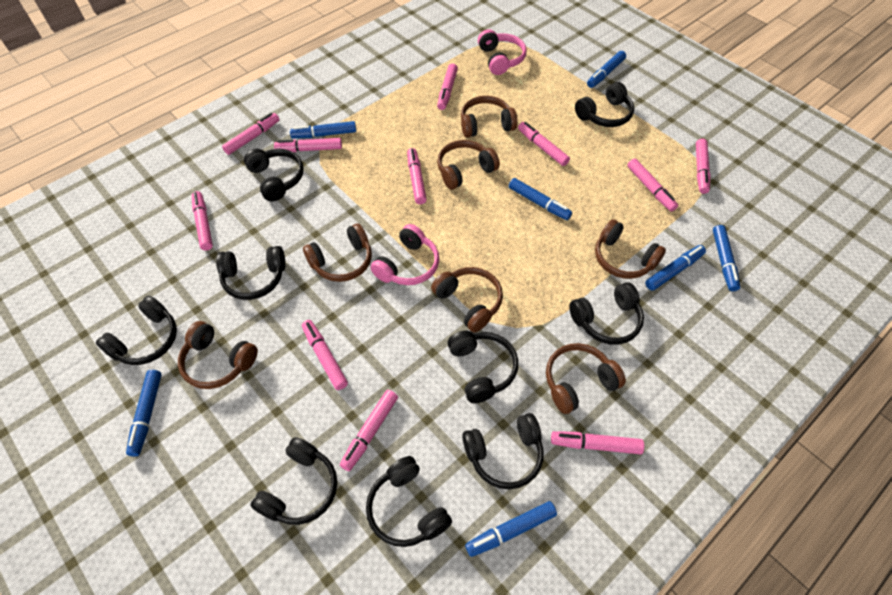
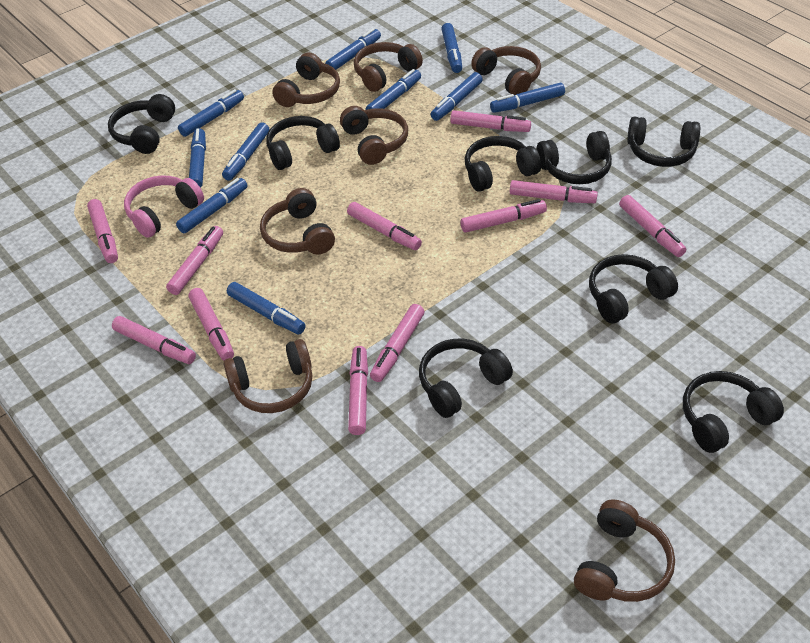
black headphones: 9 -> 8
blue marker: 7 -> 10
pink headphones: 2 -> 1

